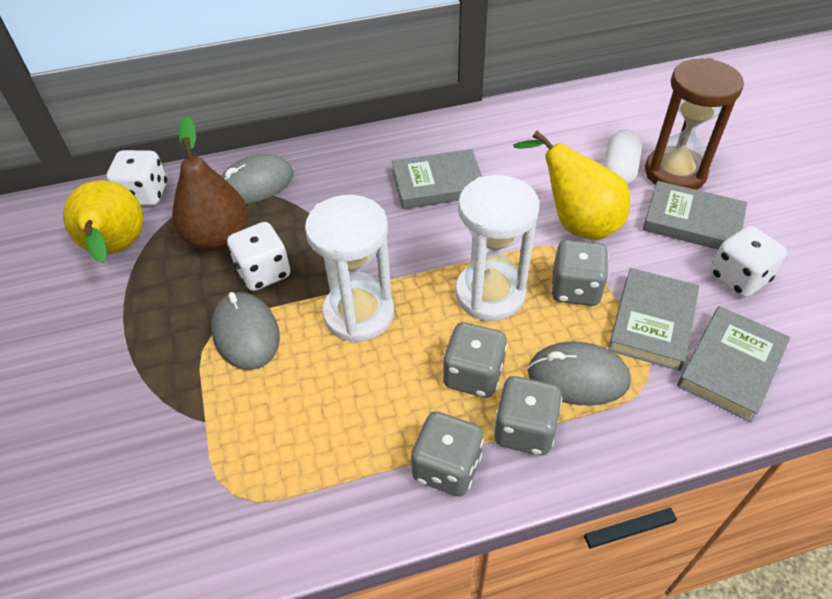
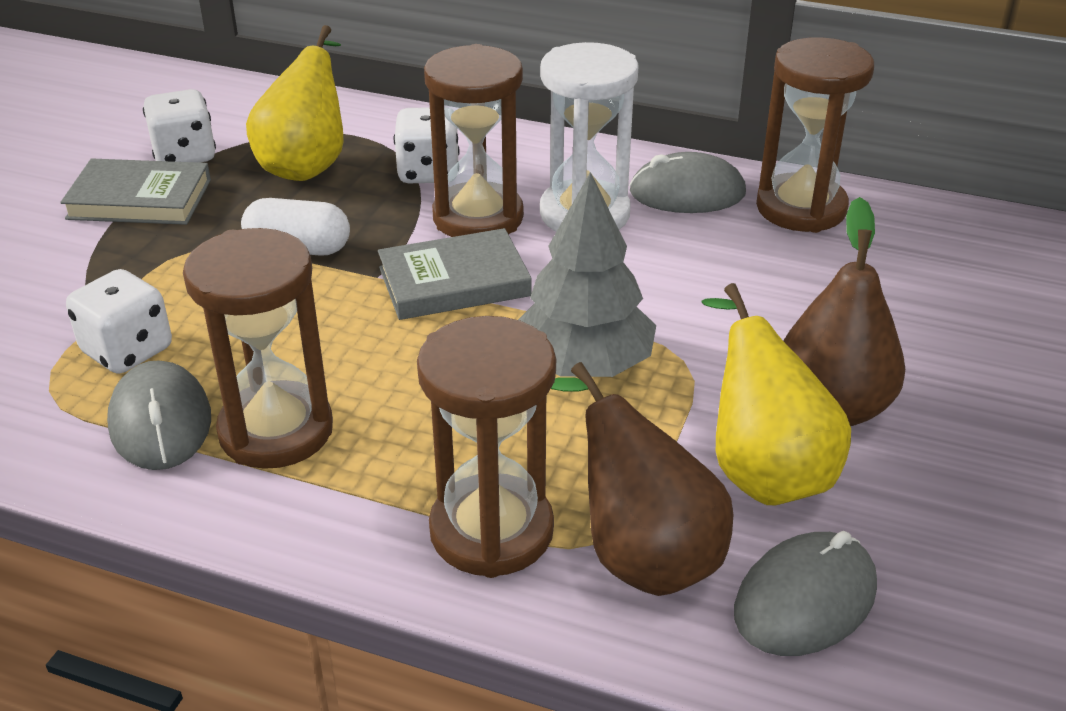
brown hourglass: 1 -> 4
brown pear: 1 -> 2
grey book: 4 -> 2
grey dice: 4 -> 0
grey tree: 0 -> 1
white hourglass: 2 -> 1

